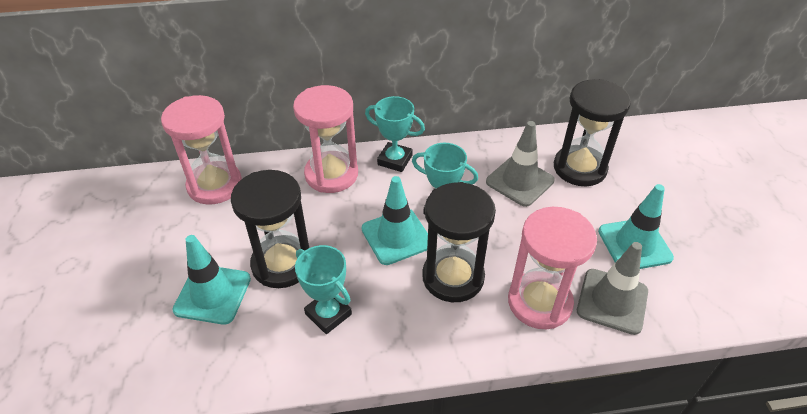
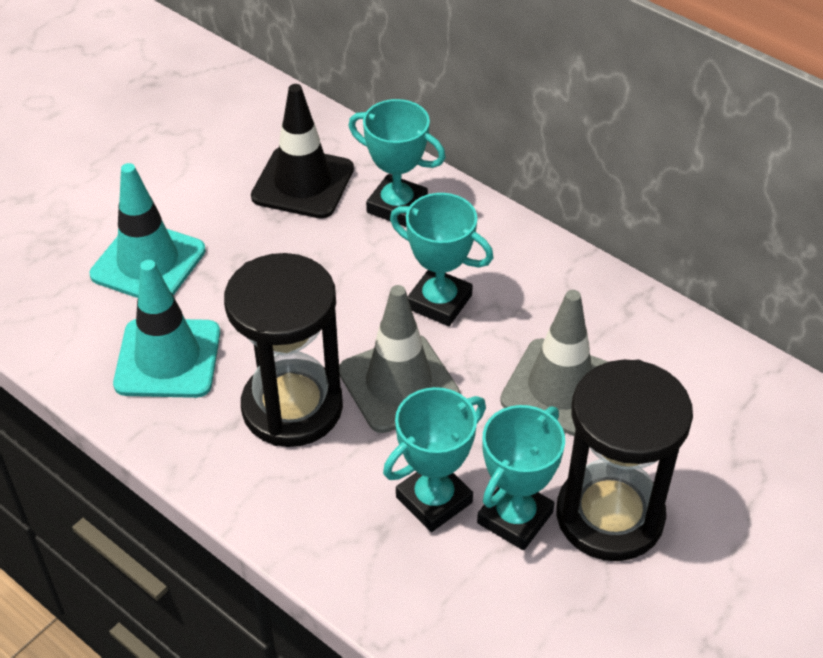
black hourglass: 3 -> 2
black traffic cone: 0 -> 1
pink hourglass: 3 -> 0
turquoise traffic cone: 3 -> 2
turquoise trophy: 3 -> 4

